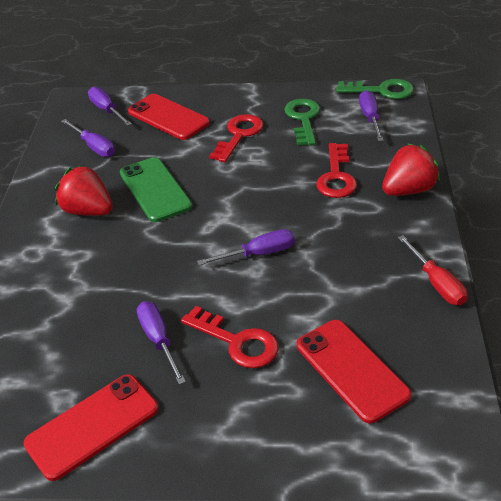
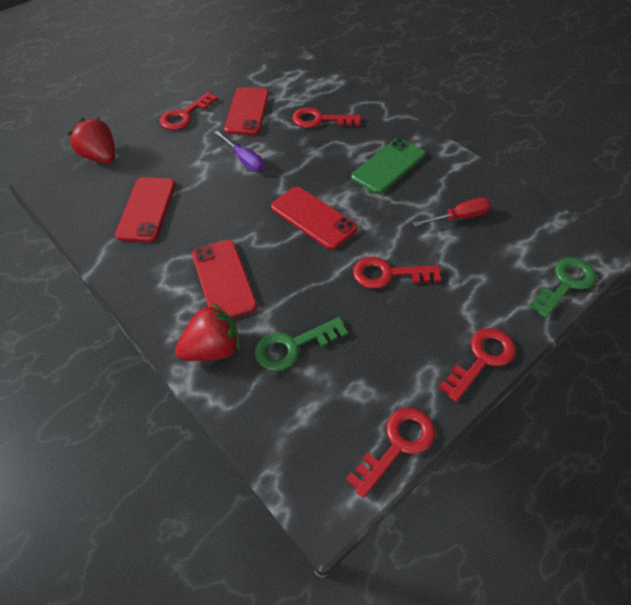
purple screwdriver: 5 -> 1
red key: 3 -> 5
red phone: 3 -> 4

